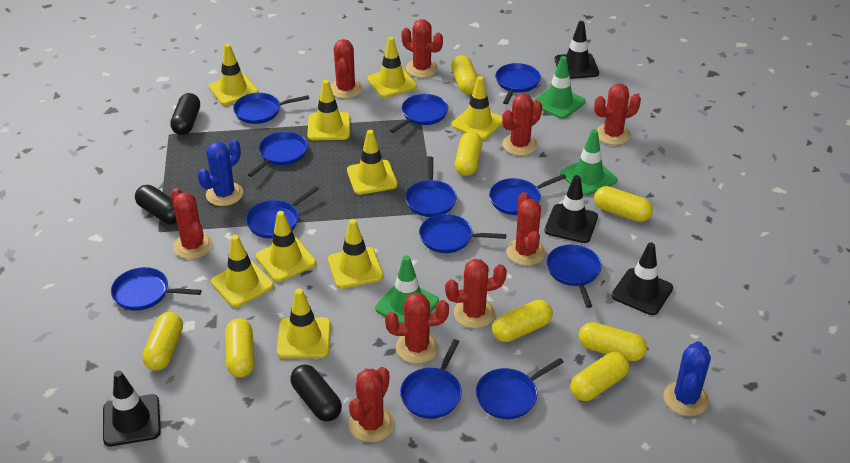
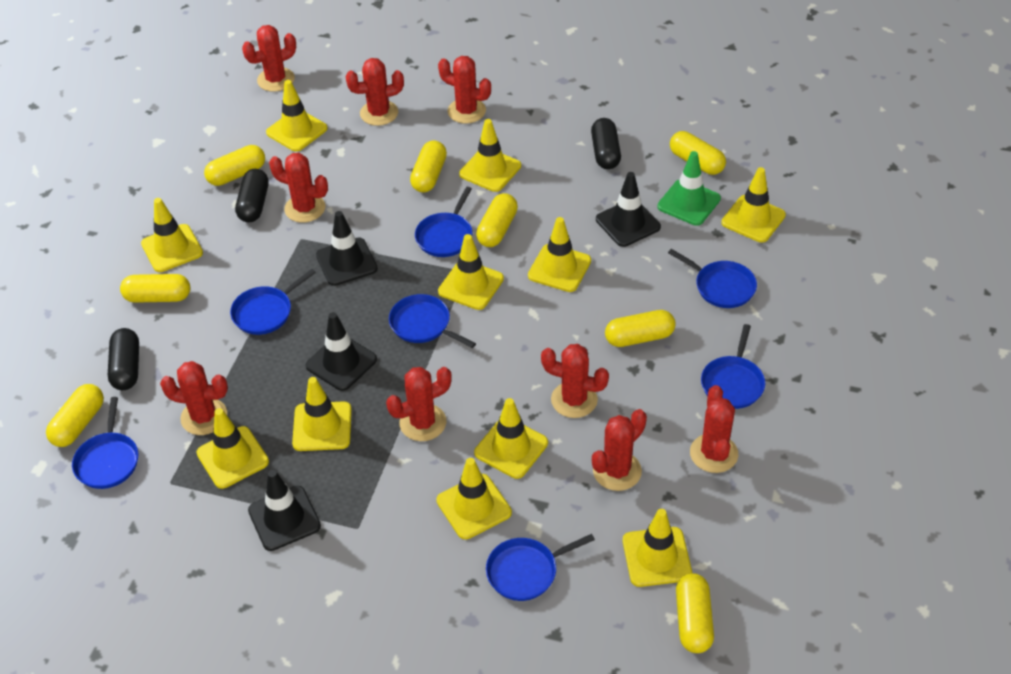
blue cactus: 2 -> 0
blue pan: 12 -> 7
green traffic cone: 3 -> 1
yellow traffic cone: 9 -> 11

